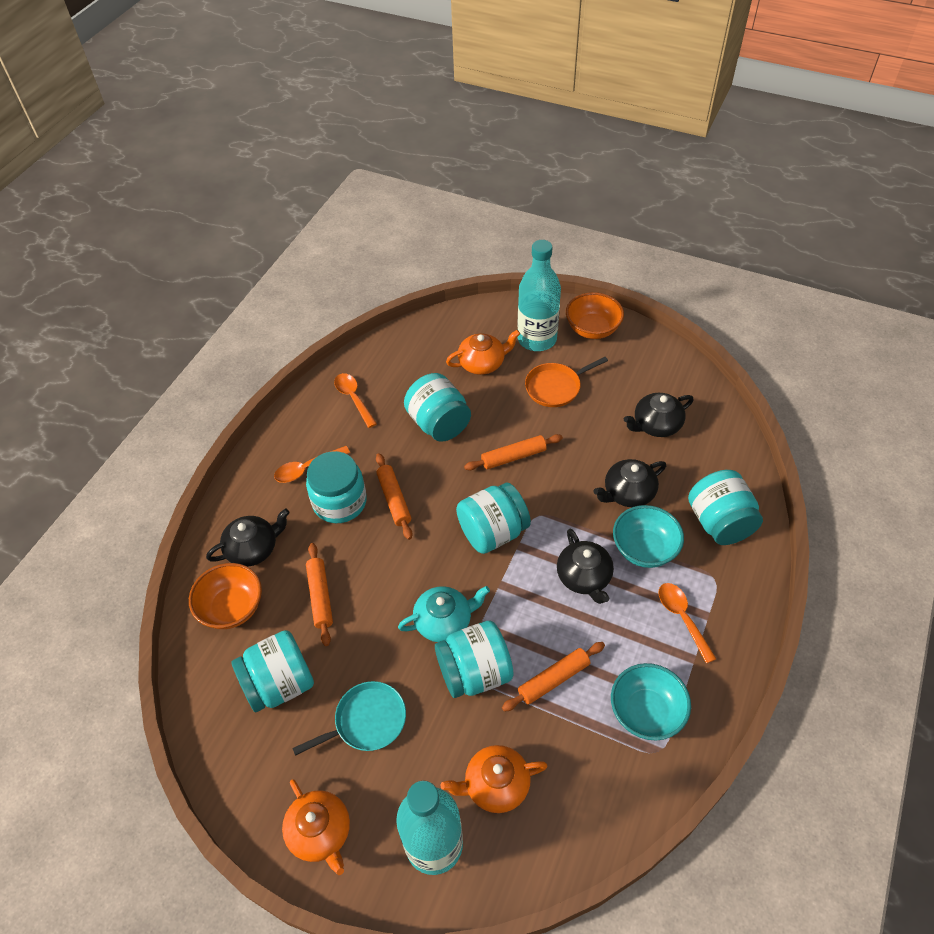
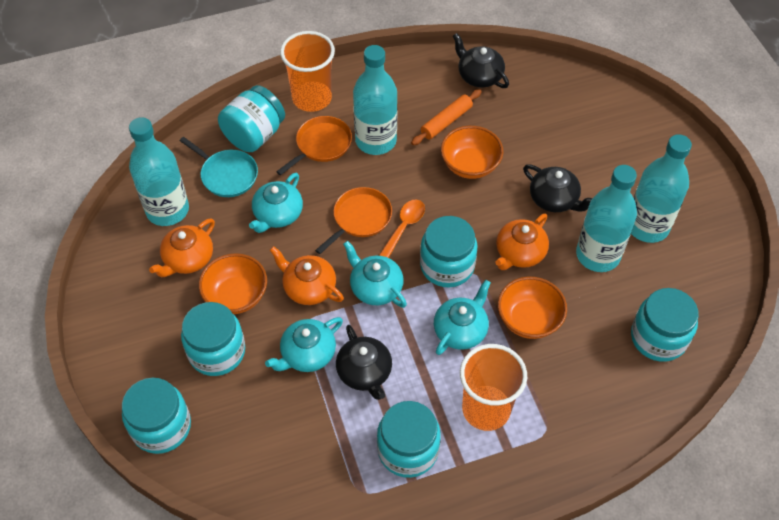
black teapot: 4 -> 3
orange bowl: 2 -> 3
orange cup: 0 -> 2
orange pan: 1 -> 2
orange rolling pin: 4 -> 1
orange spoon: 3 -> 1
turquoise bottle: 2 -> 4
turquoise bowl: 2 -> 0
turquoise teapot: 1 -> 4

